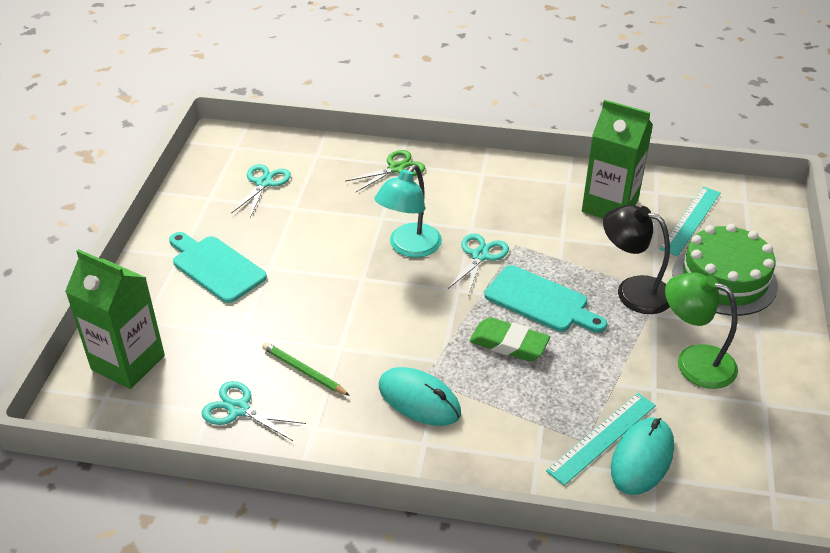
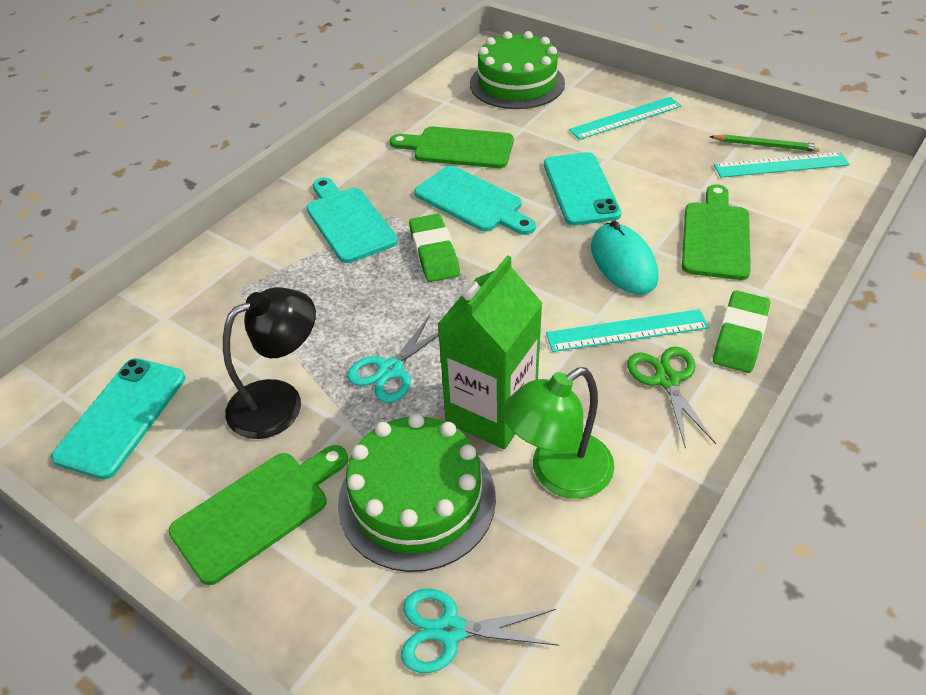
green cake: 1 -> 2
green carton: 2 -> 1
green cutting board: 0 -> 3
green eraser: 1 -> 2
turquoise lamp: 1 -> 0
turquoise mouse: 2 -> 1
turquoise phone: 0 -> 2
turquoise ruler: 2 -> 3
turquoise scissors: 3 -> 2

